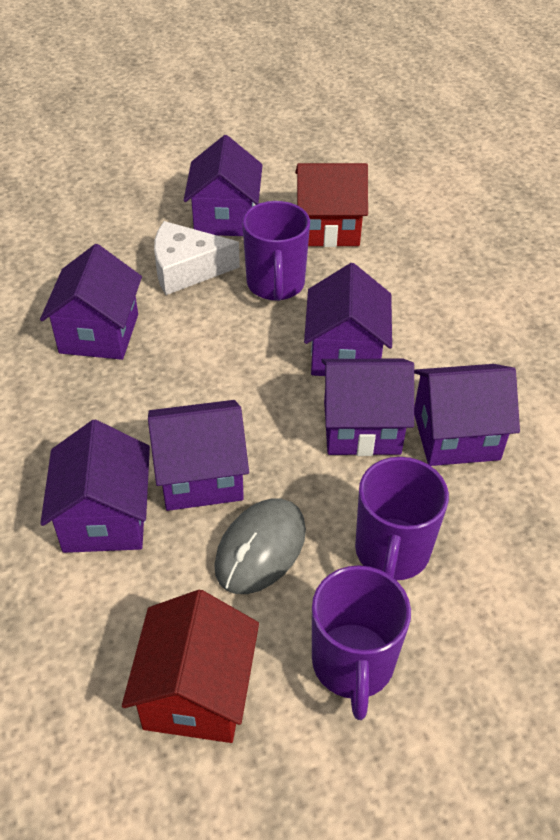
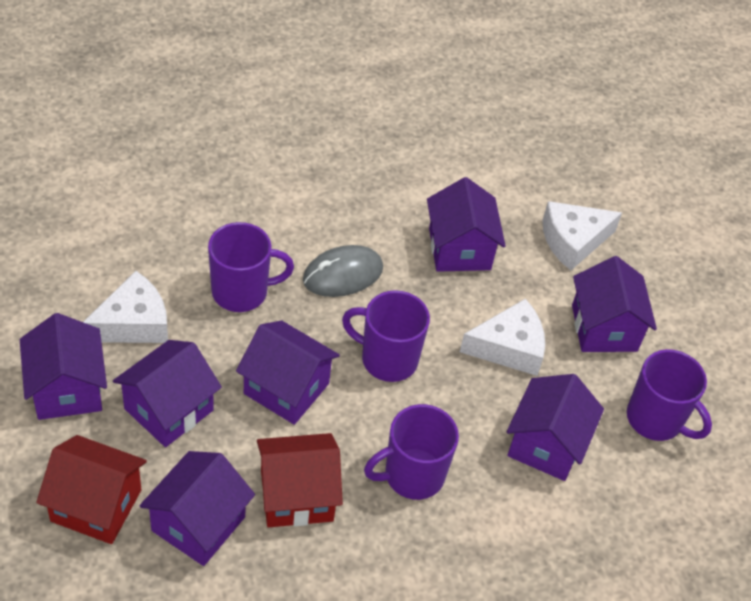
purple mug: 3 -> 4
white cheese: 1 -> 3

